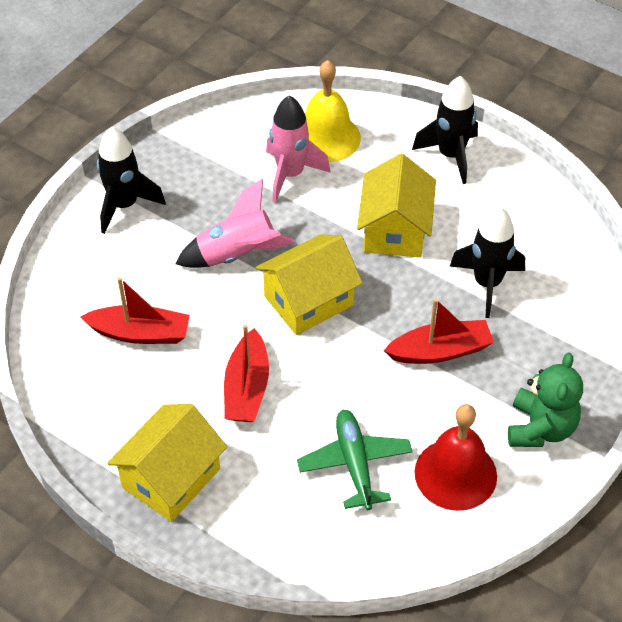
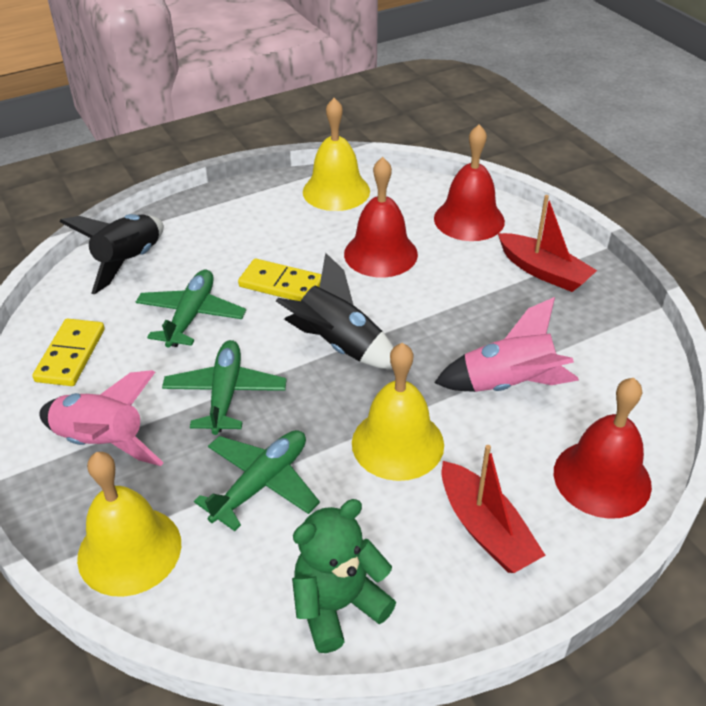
black rocket: 3 -> 2
green plane: 1 -> 3
red bell: 1 -> 3
red boat: 3 -> 2
yellow bell: 1 -> 3
yellow domino: 0 -> 2
yellow house: 3 -> 0

